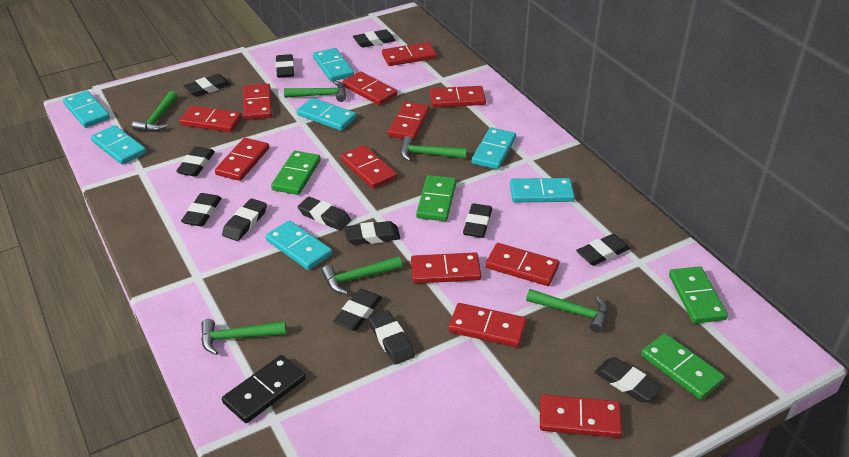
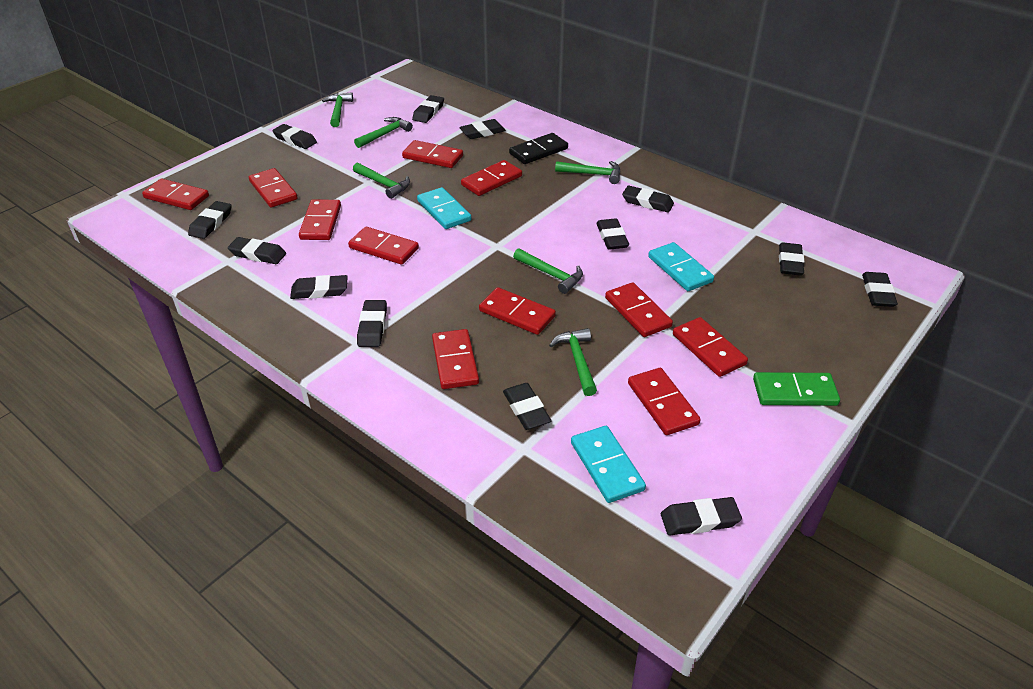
green domino: 4 -> 1
red domino: 12 -> 11
turquoise domino: 7 -> 3

